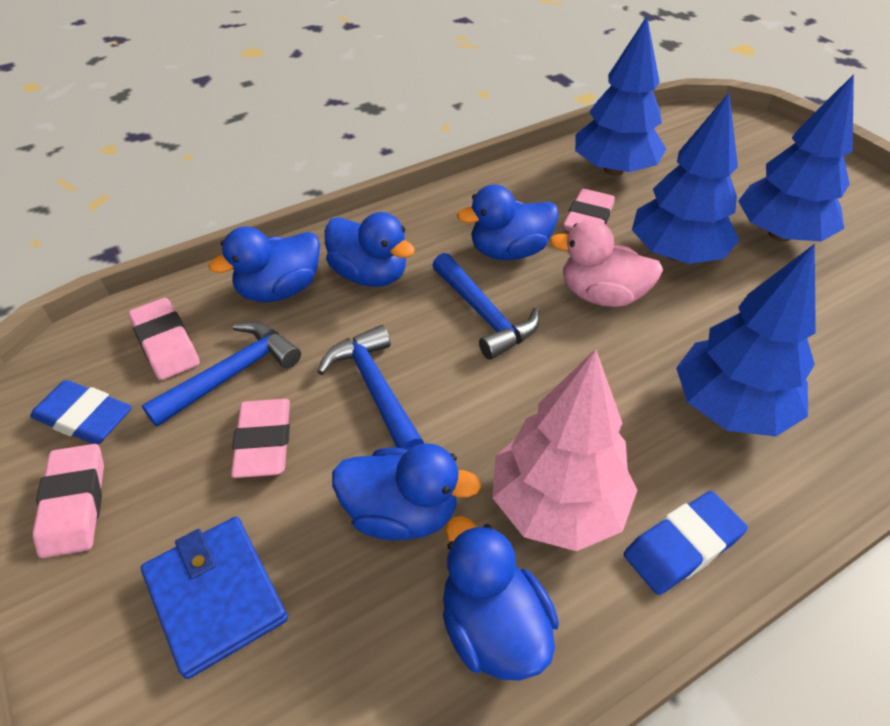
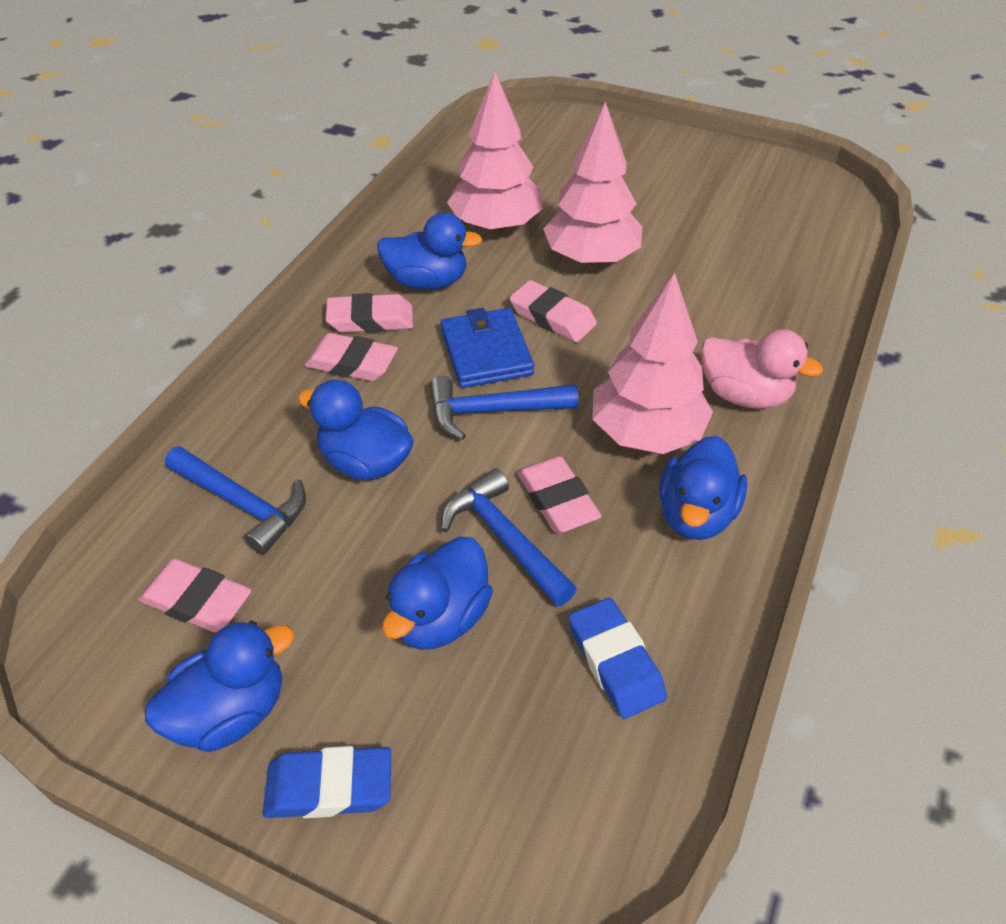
blue tree: 4 -> 0
pink eraser: 4 -> 5
pink tree: 1 -> 3

